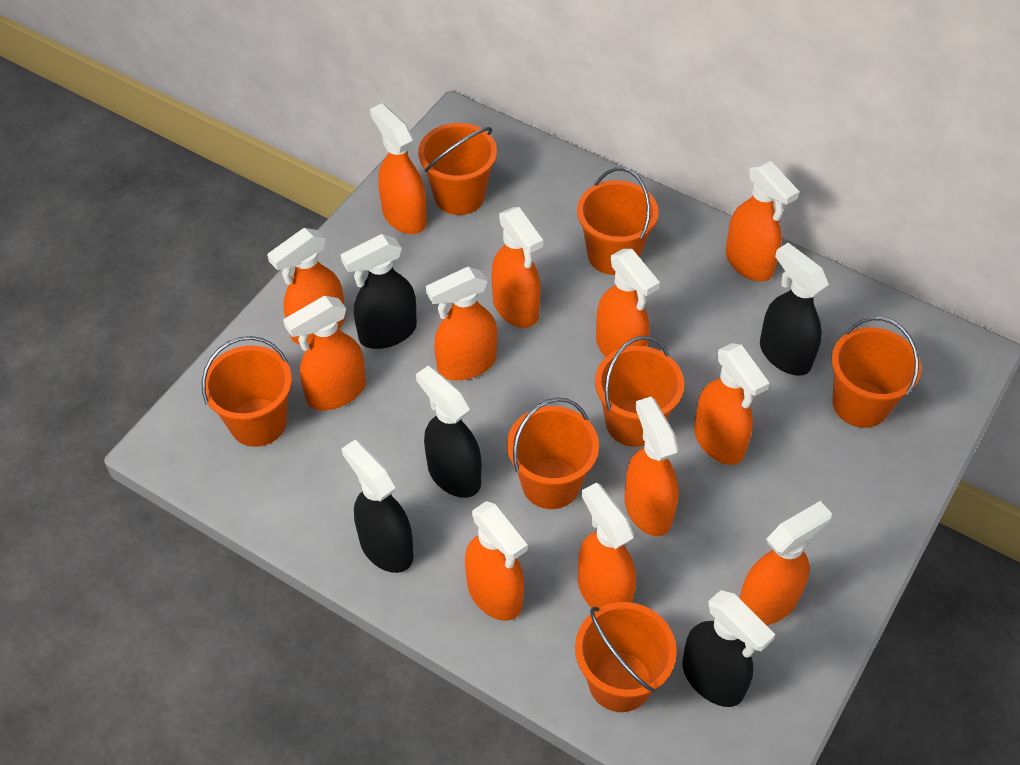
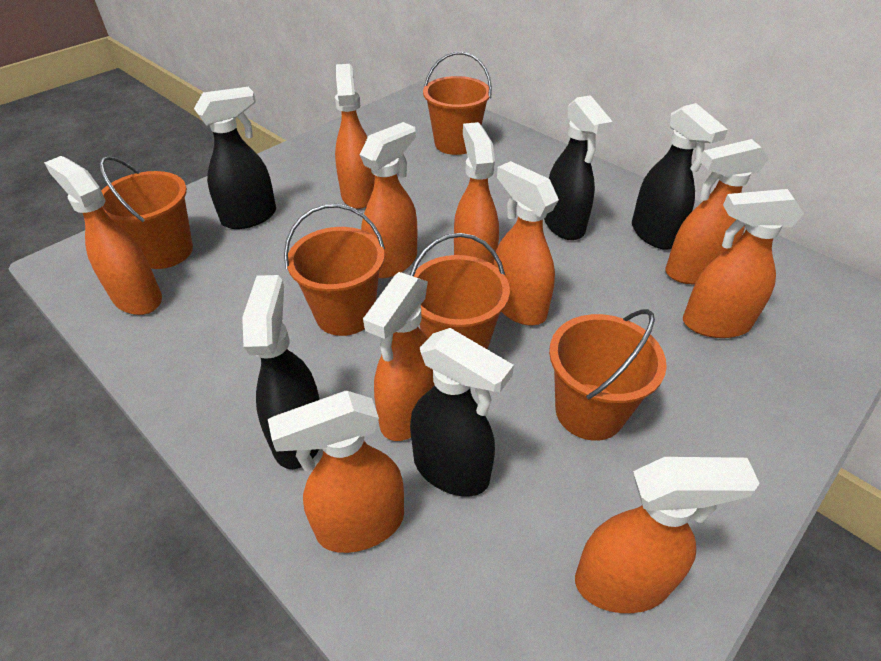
orange bucket: 7 -> 5
orange spray bottle: 12 -> 10

